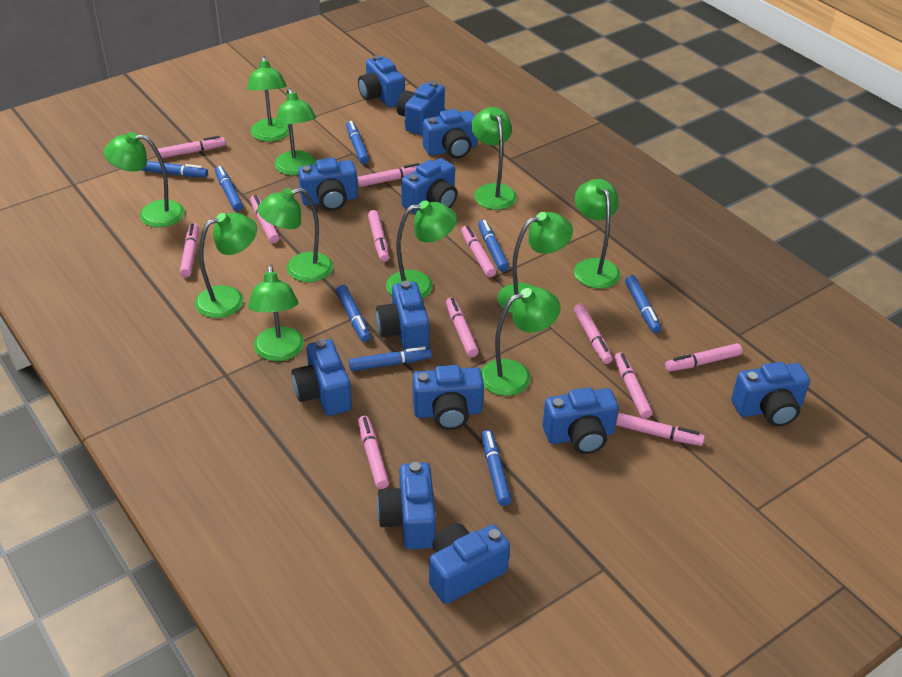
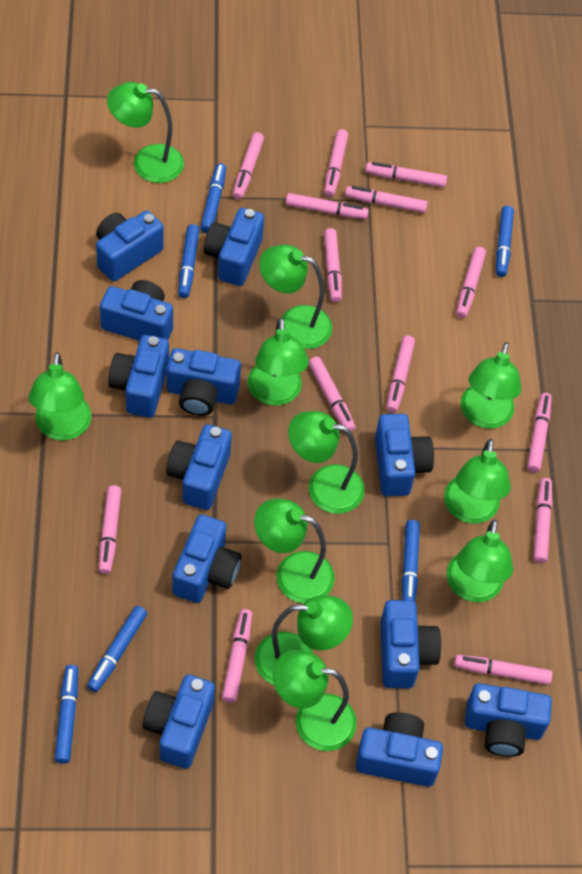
blue marker: 8 -> 6
pink marker: 12 -> 14

